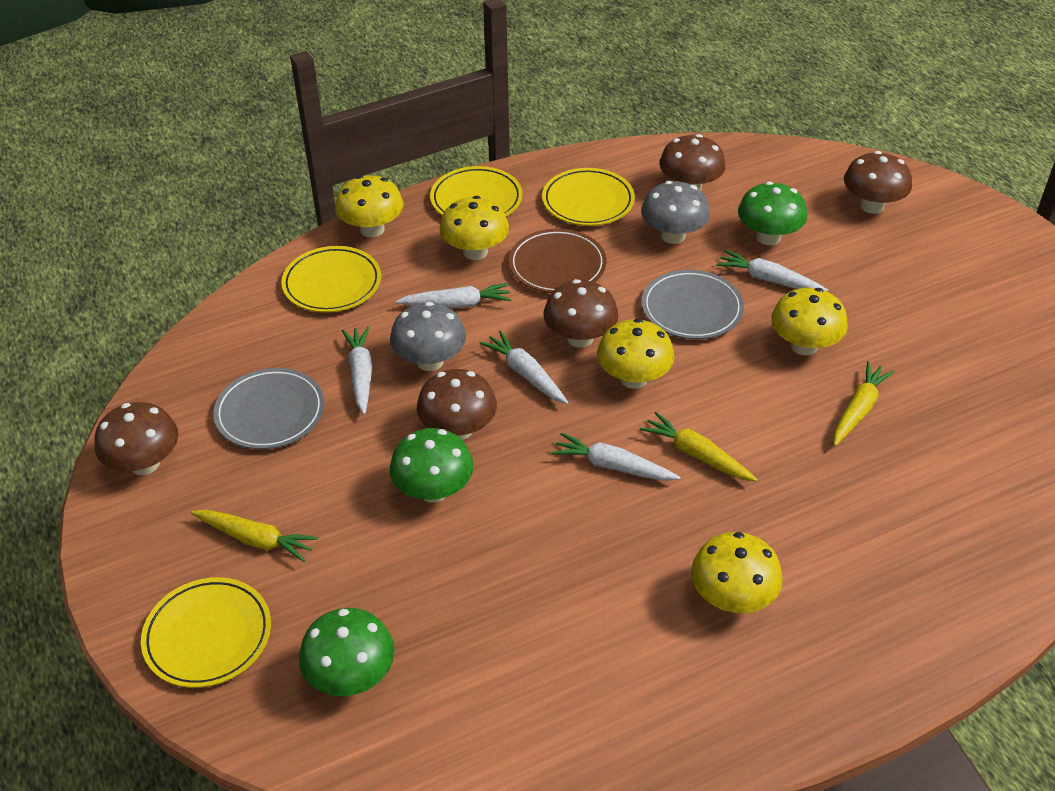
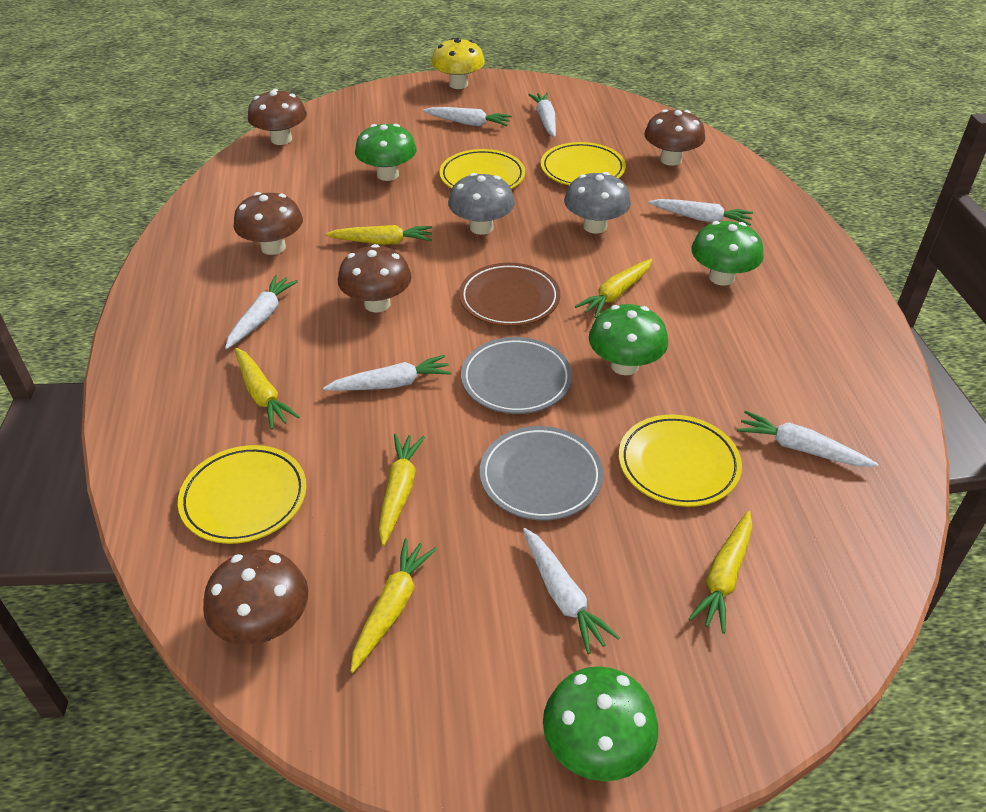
green mushroom: 3 -> 4
white carrot: 5 -> 7
yellow carrot: 3 -> 6
yellow mushroom: 5 -> 1

